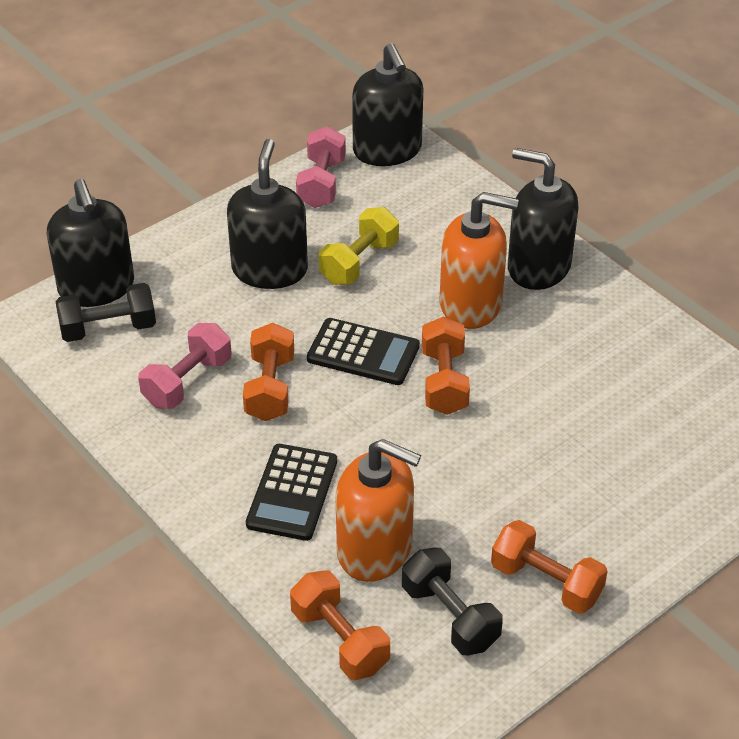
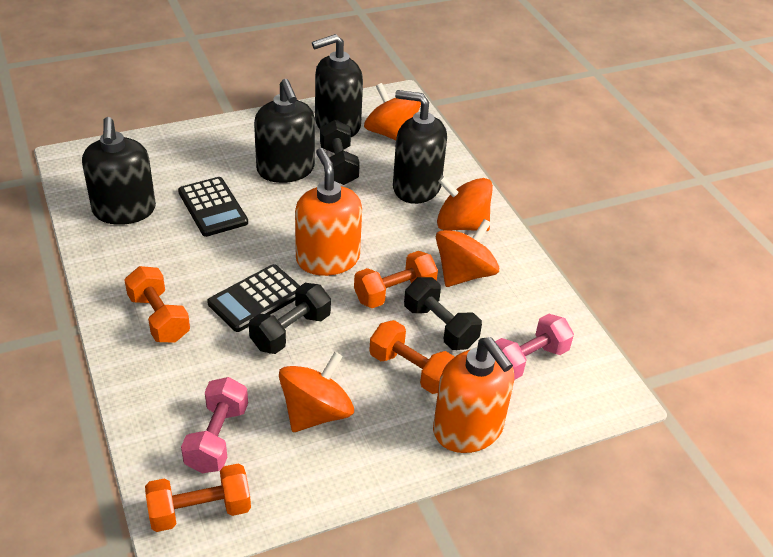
black dumbbell: 2 -> 3
orange spinning top: 0 -> 4
yellow dumbbell: 1 -> 0

